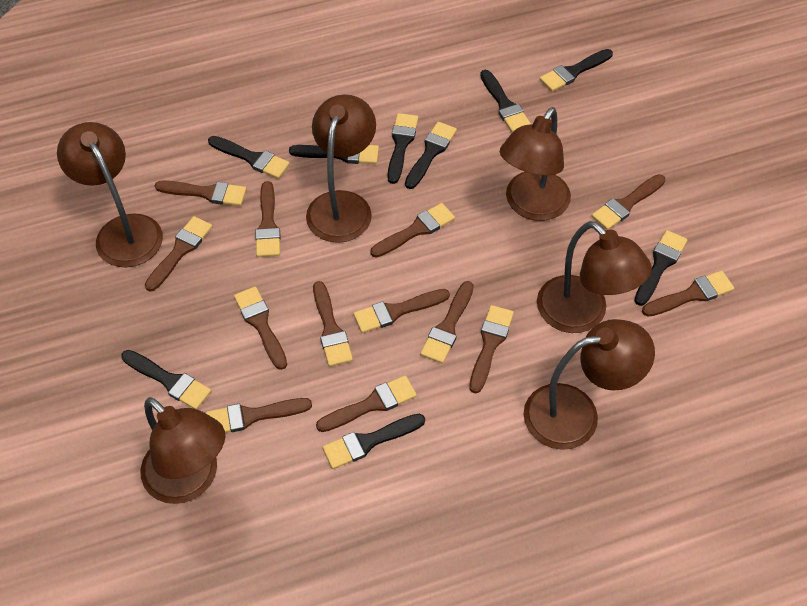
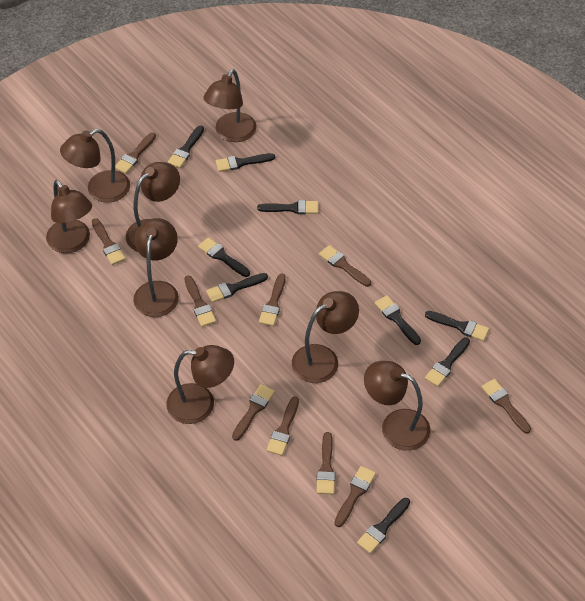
brown brush: 13 -> 10
brown lamp: 6 -> 8

